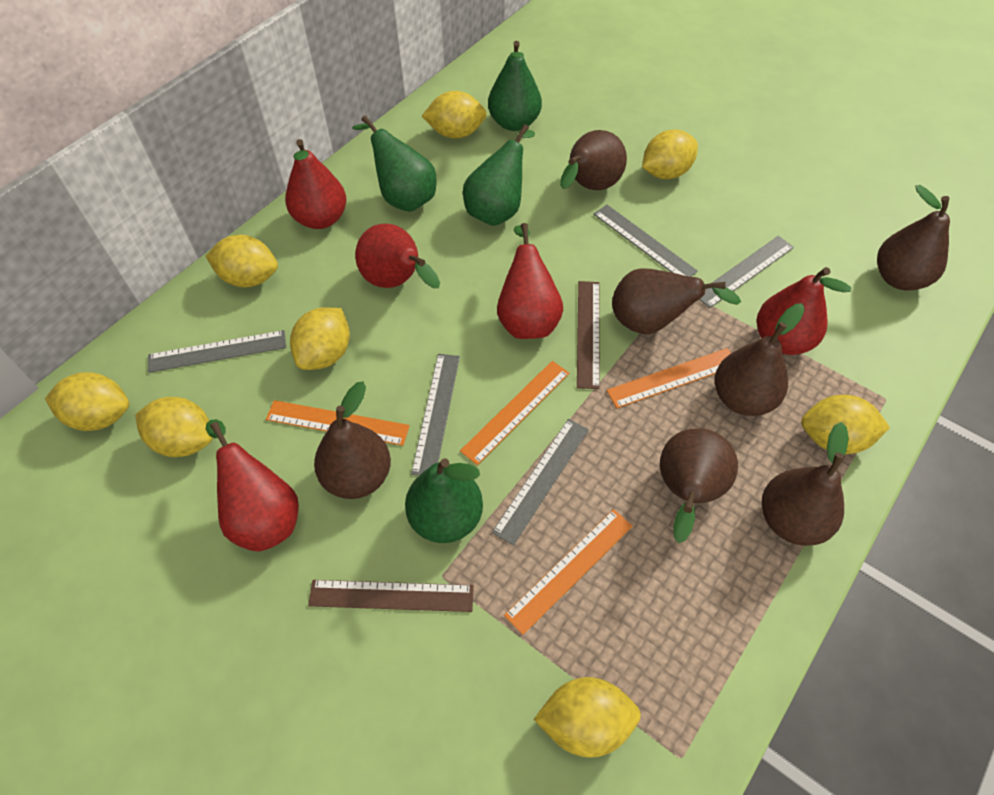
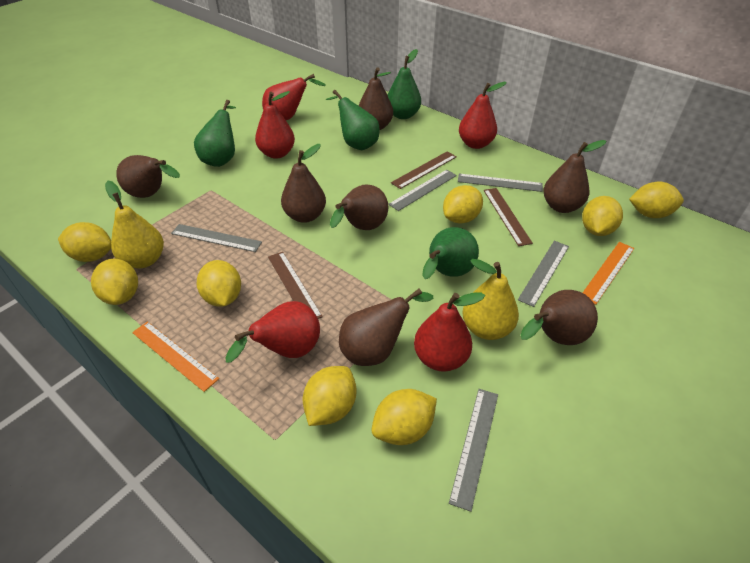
brown ruler: 2 -> 3
orange ruler: 4 -> 2
yellow pear: 0 -> 2

